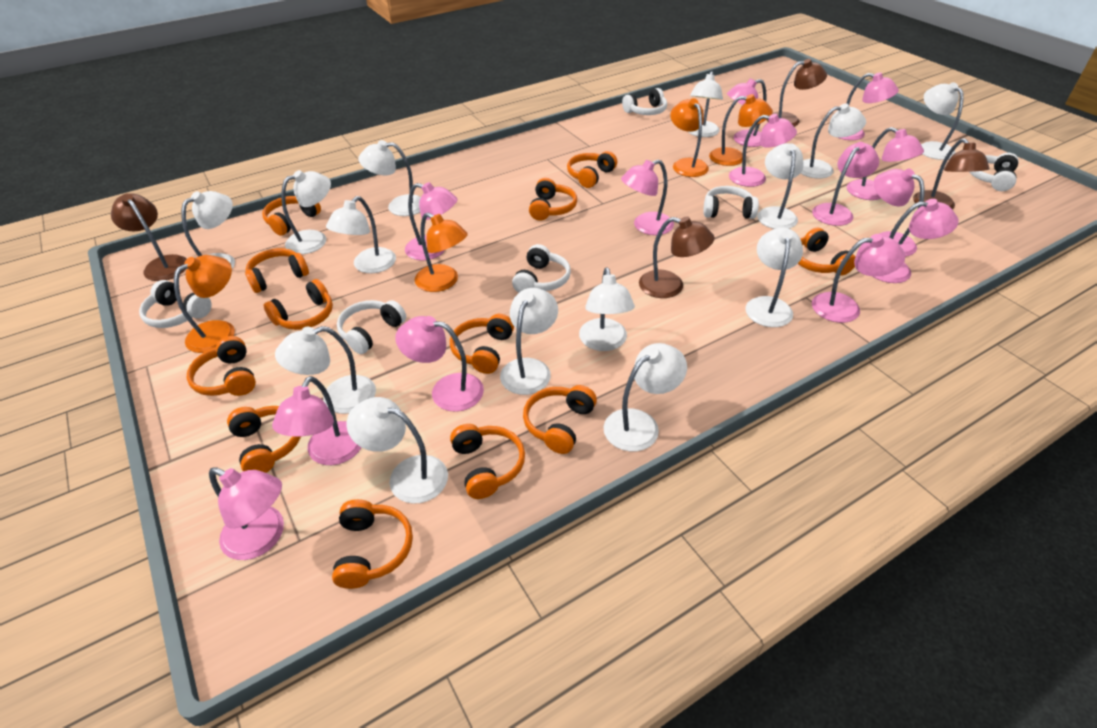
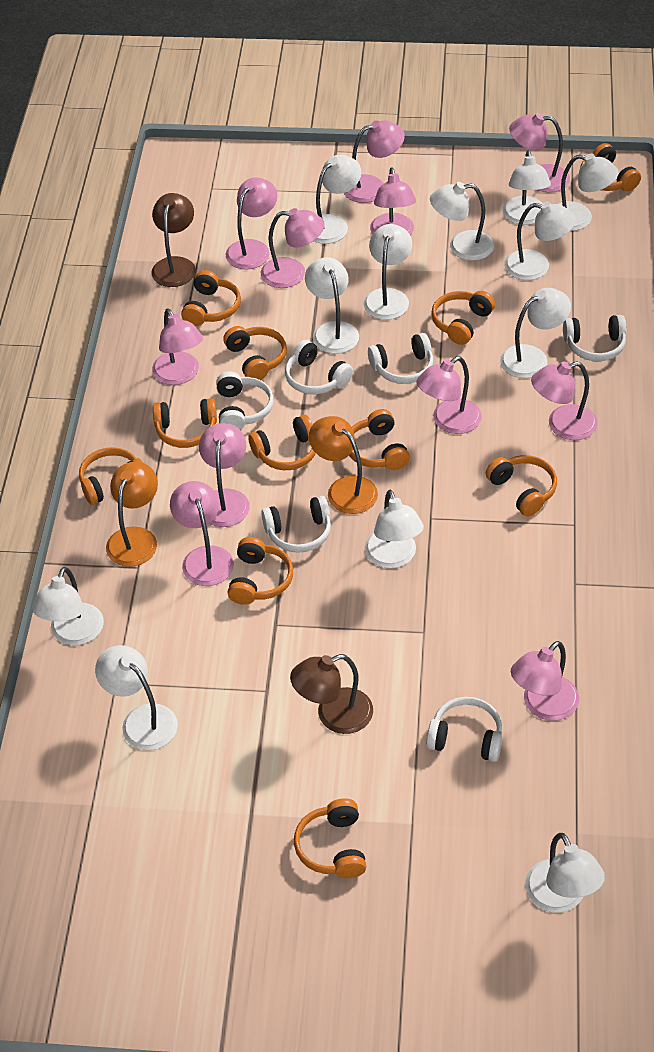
brown lamp: 4 -> 2
orange headphones: 12 -> 11
orange lamp: 4 -> 2
pink lamp: 13 -> 11
white lamp: 14 -> 12

